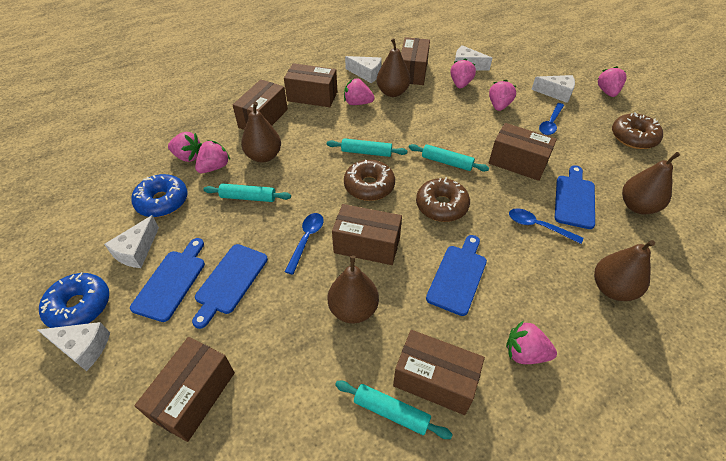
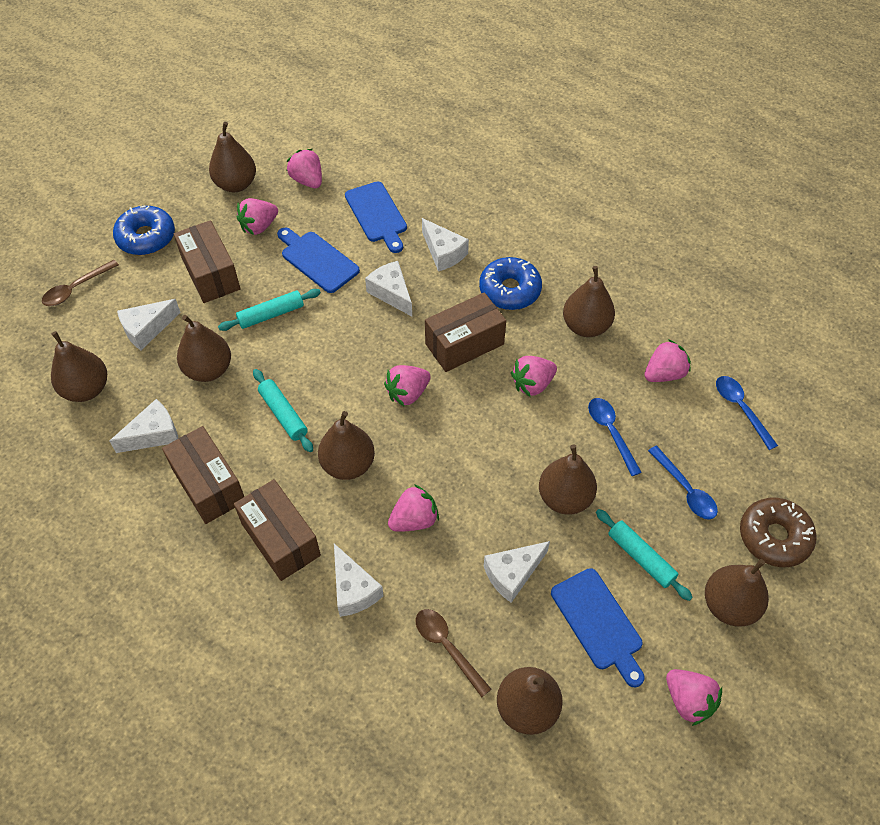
blue cutting board: 4 -> 3
brown box: 7 -> 4
brown donut: 3 -> 1
brown pear: 5 -> 8
brown spoon: 0 -> 2
turquoise rolling pin: 4 -> 3
white cheese: 5 -> 6

